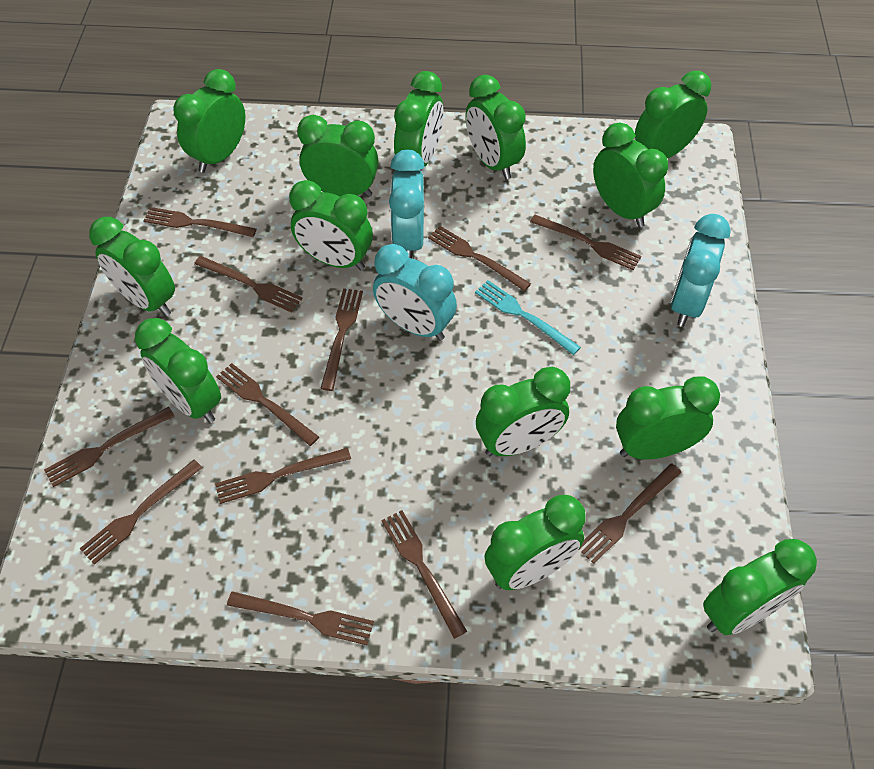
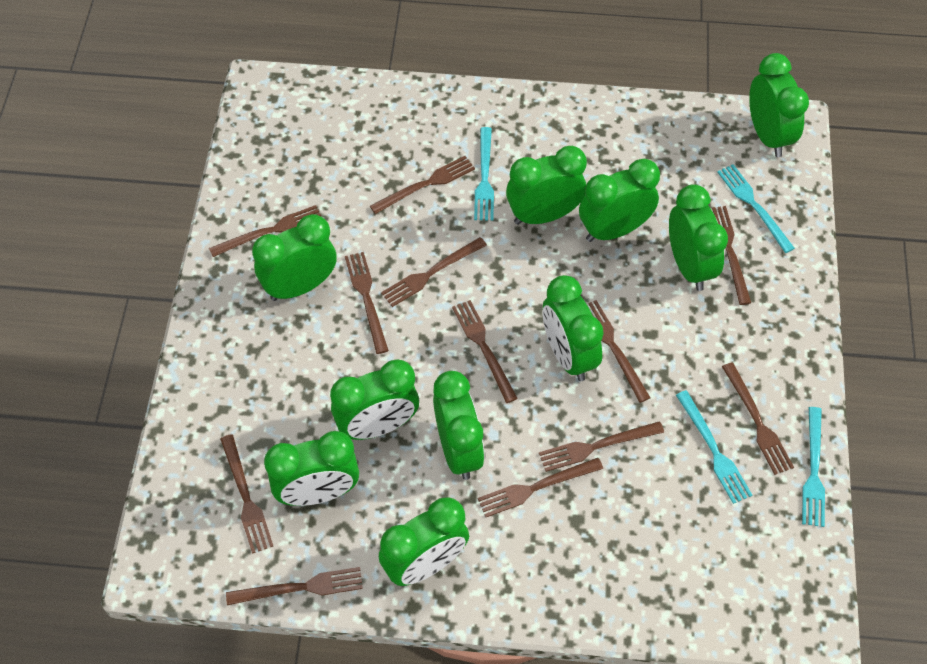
green clock: 13 -> 10
turquoise clock: 3 -> 0
turquoise fork: 1 -> 4

